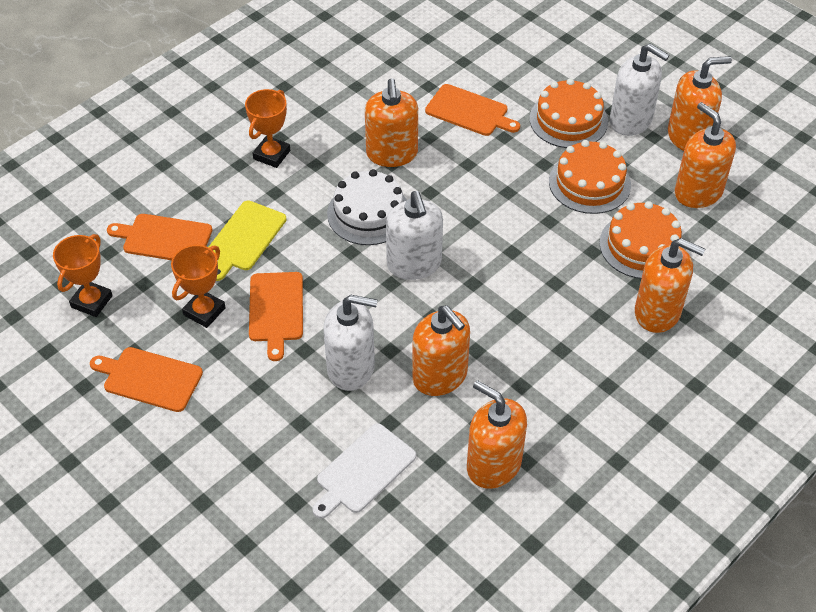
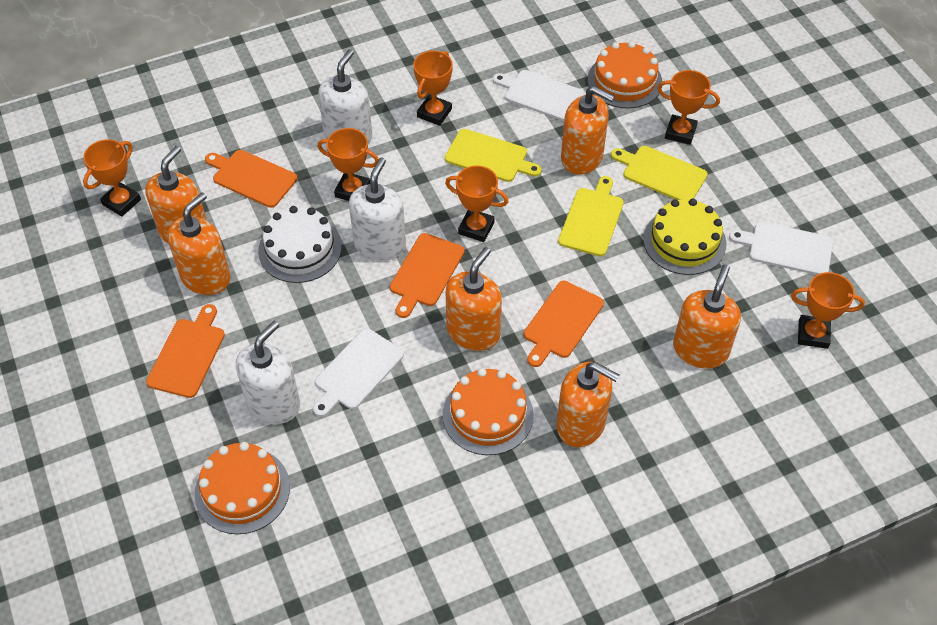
orange trophy: 3 -> 6
white cutting board: 1 -> 3
yellow cake: 0 -> 1
yellow cutting board: 1 -> 3

